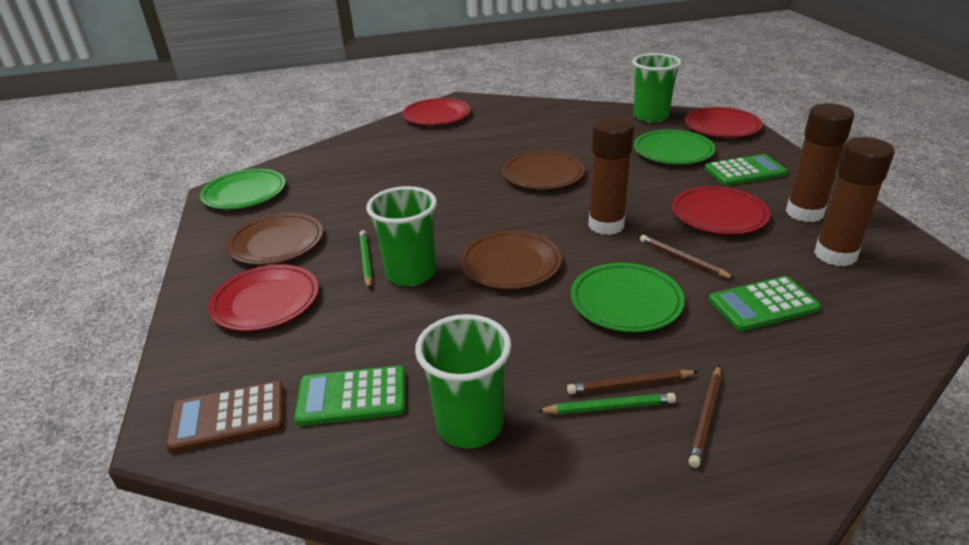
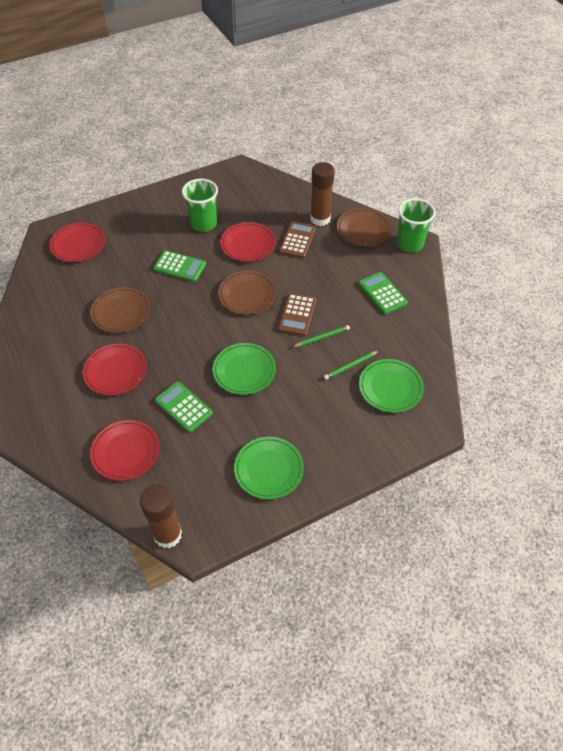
brown calculator: 1 -> 2
brown glue stick: 3 -> 2
brown pencil: 3 -> 0
green cup: 3 -> 2

